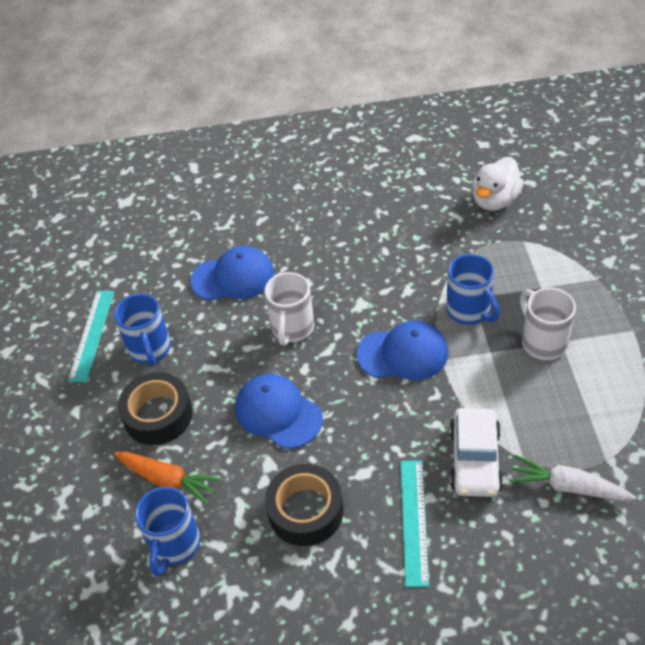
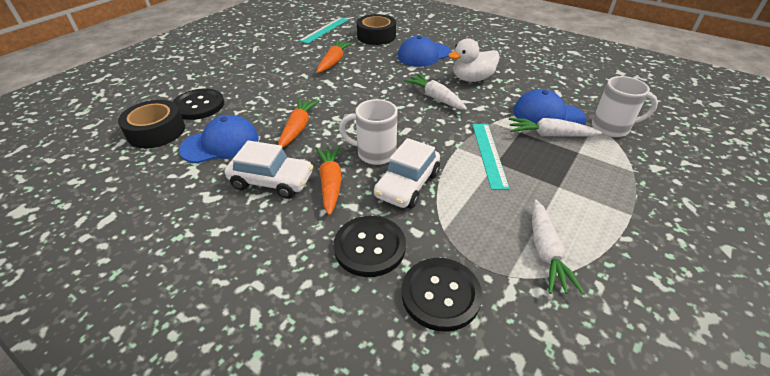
black button: 0 -> 3
blue mug: 3 -> 0
orange carrot: 1 -> 3
white car: 1 -> 2
white carrot: 1 -> 3

